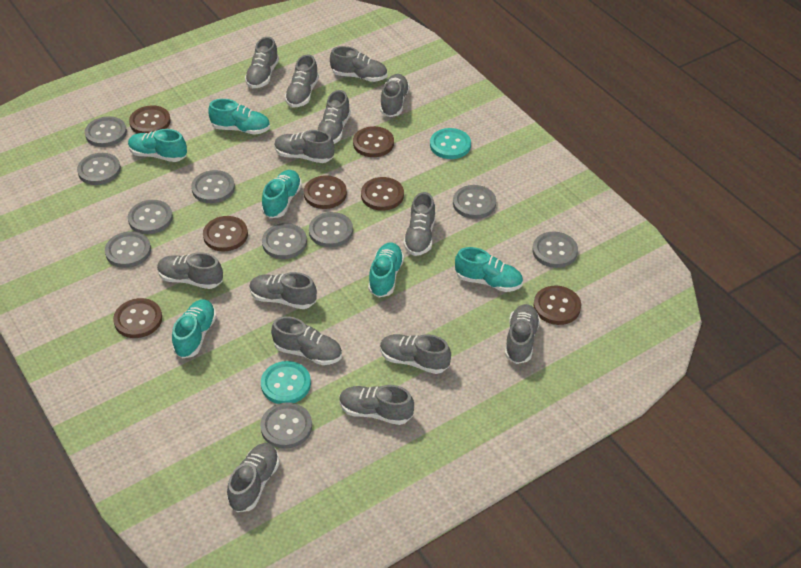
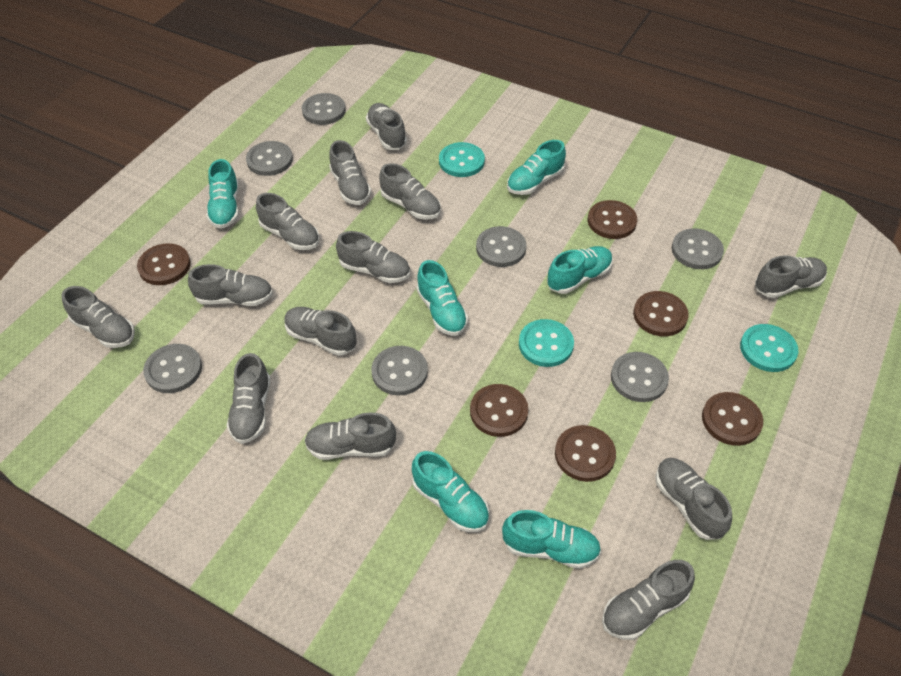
brown button: 7 -> 6
grey button: 10 -> 7
grey shoe: 14 -> 13
turquoise button: 2 -> 3

